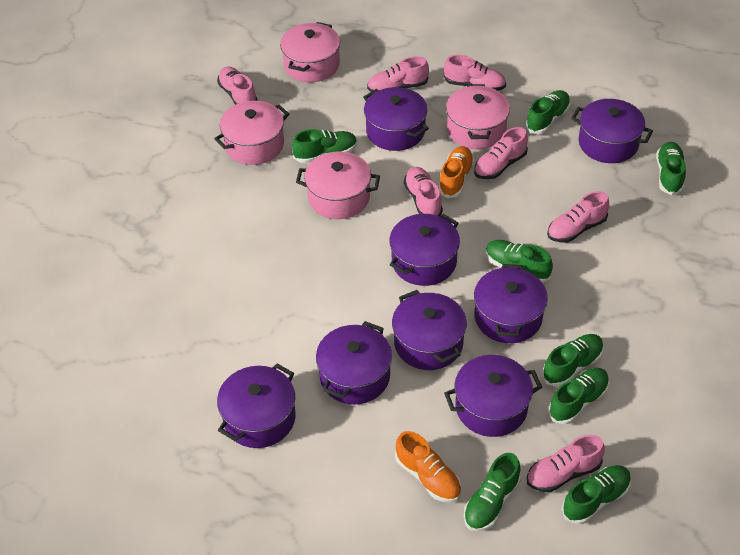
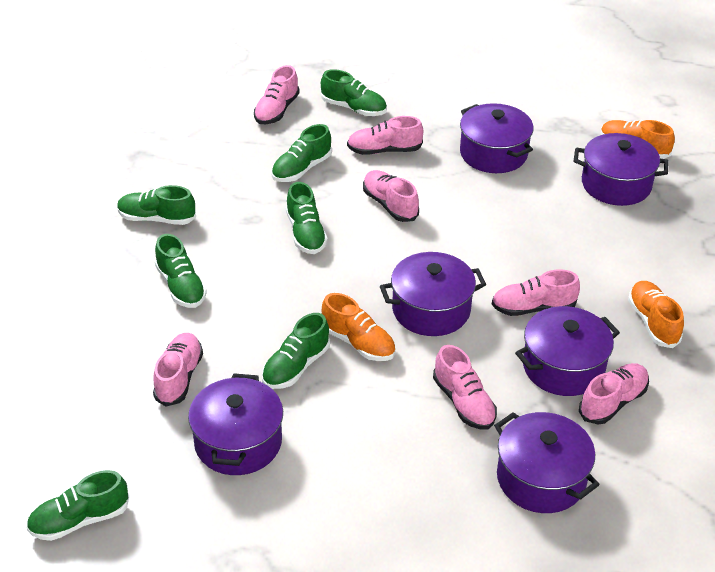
green shoe: 8 -> 7
orange shoe: 2 -> 3
pink pot: 4 -> 0
purple pot: 8 -> 6

